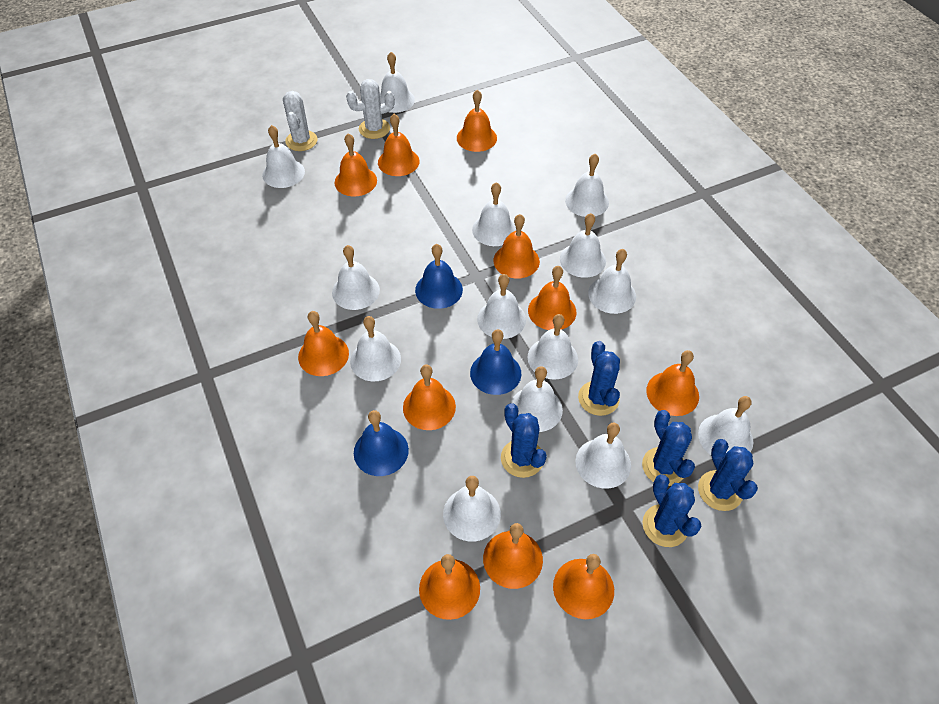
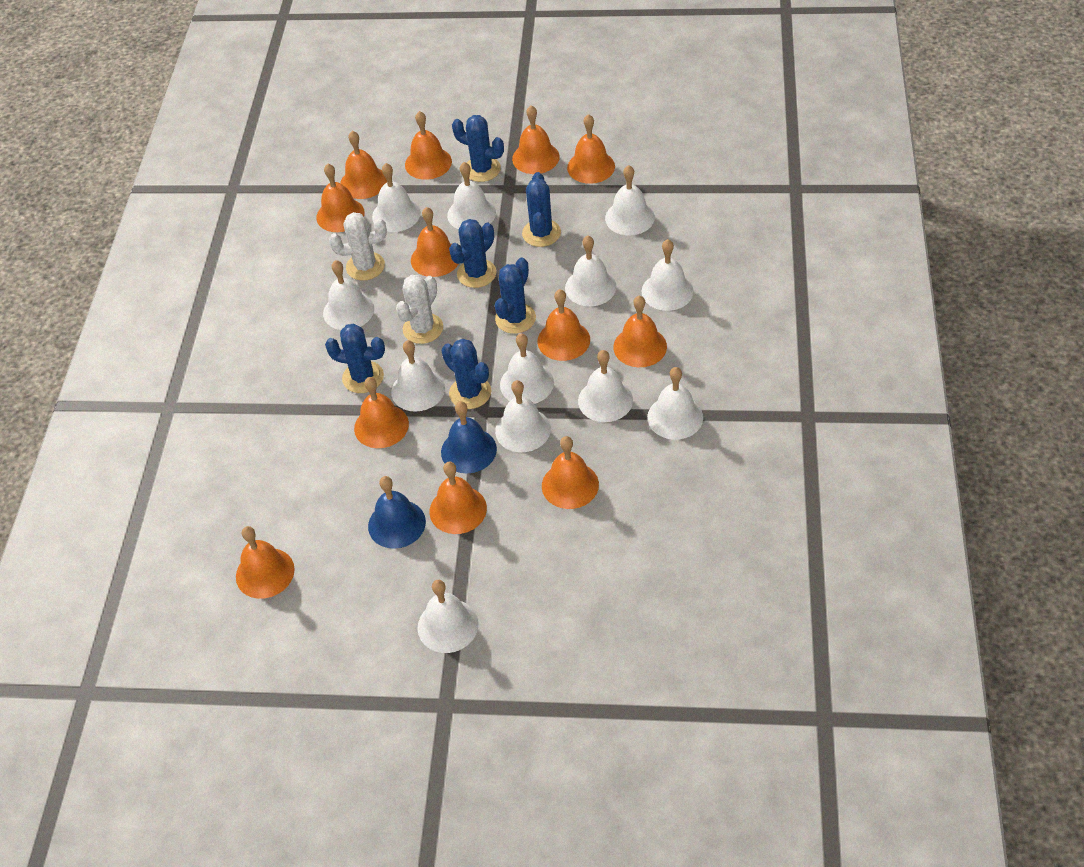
blue bell: 3 -> 2
blue cactus: 5 -> 6
orange bell: 11 -> 12
white bell: 14 -> 12

